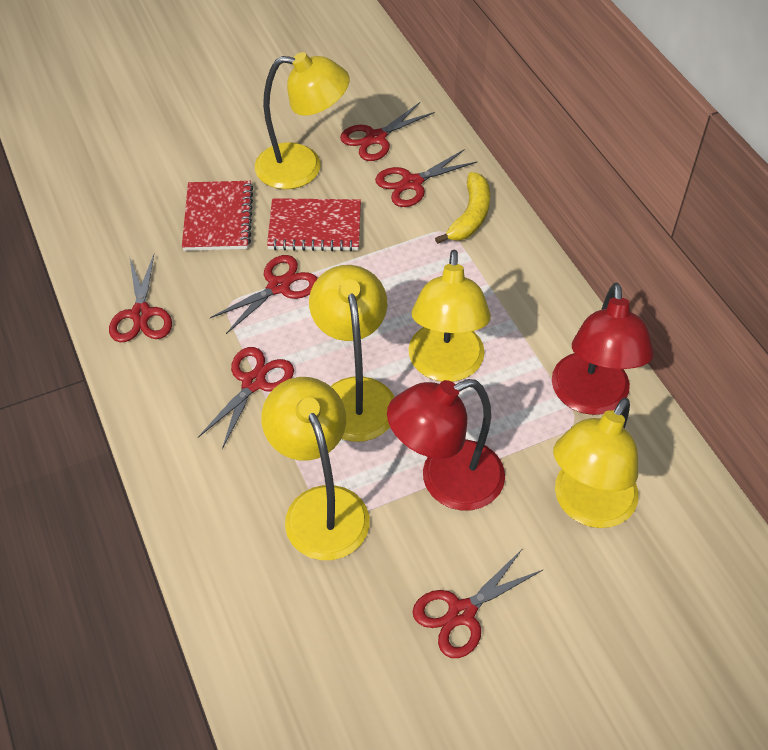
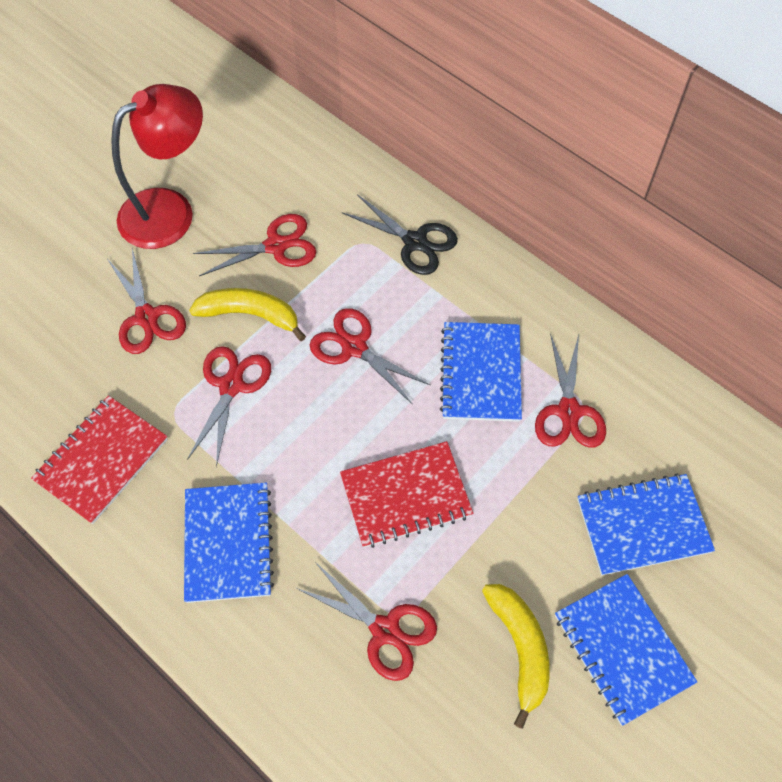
black scissors: 0 -> 1
blue notebook: 0 -> 4
red lamp: 2 -> 1
yellow banana: 1 -> 2
yellow lamp: 5 -> 0

